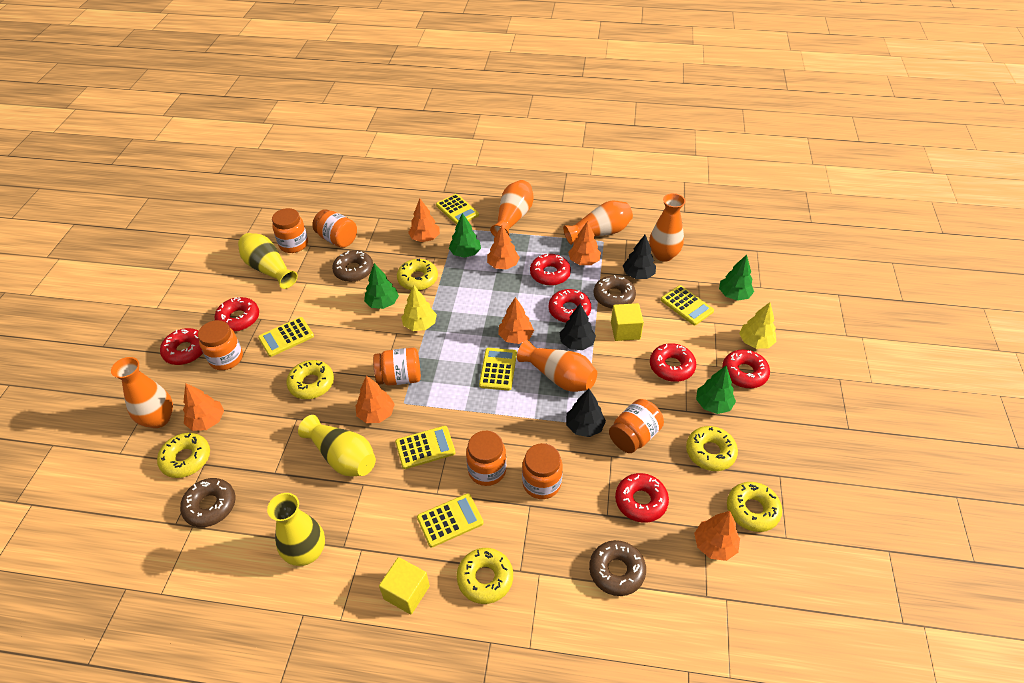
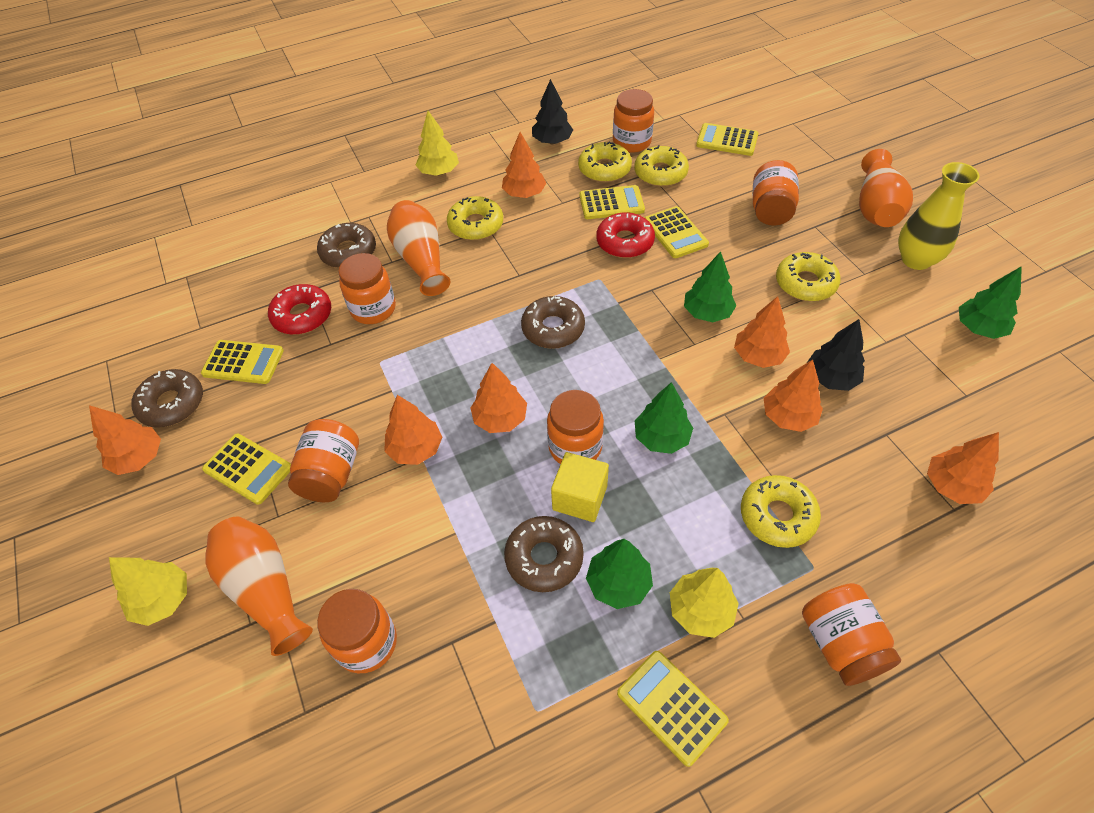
black tree: 3 -> 2
orange vase: 5 -> 3
red donut: 7 -> 2
yellow cube: 2 -> 1
yellow donut: 6 -> 5
yellow tree: 2 -> 3
yellow vase: 3 -> 1

